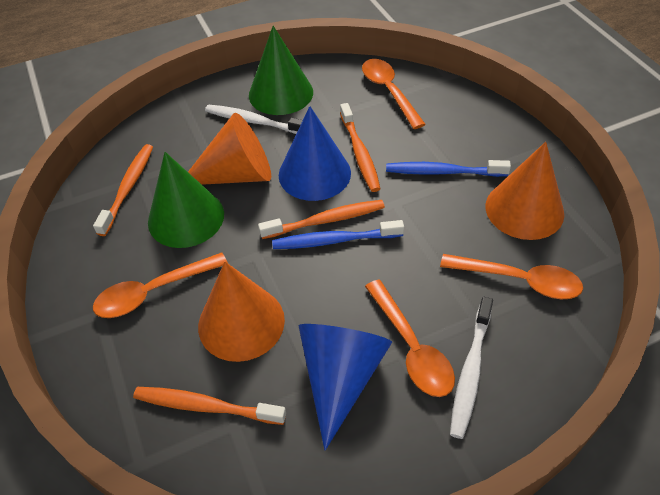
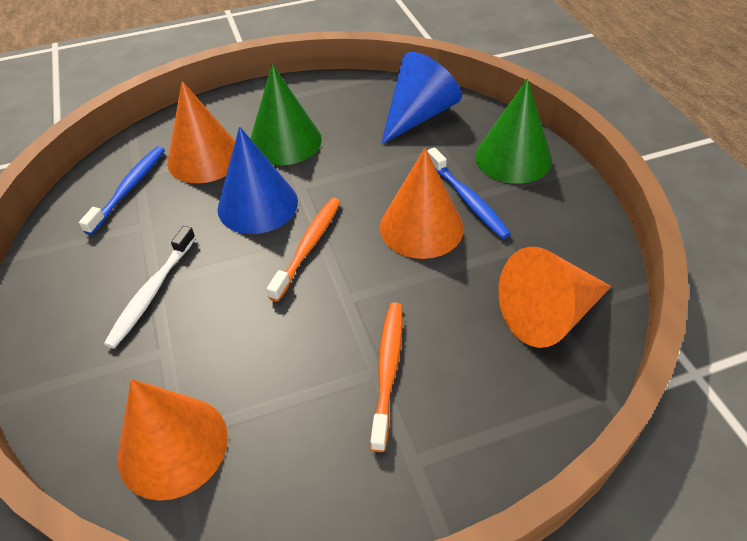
orange cone: 3 -> 4
orange spoon: 4 -> 0
orange toothbrush: 4 -> 2
white toothbrush: 2 -> 1

